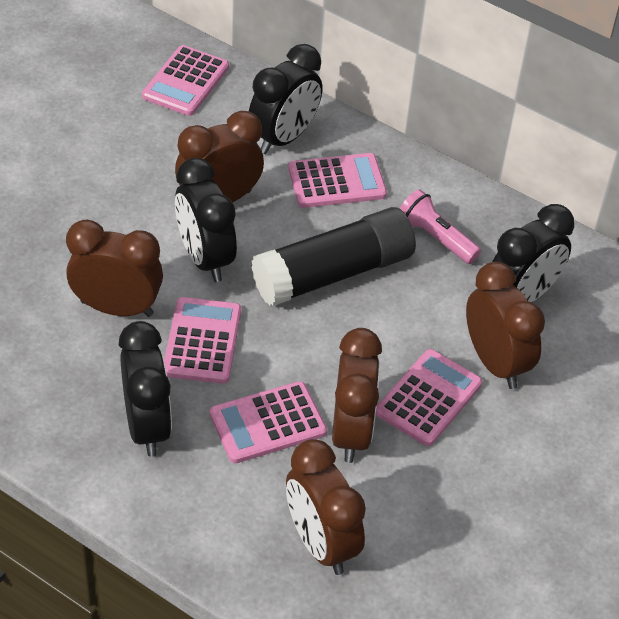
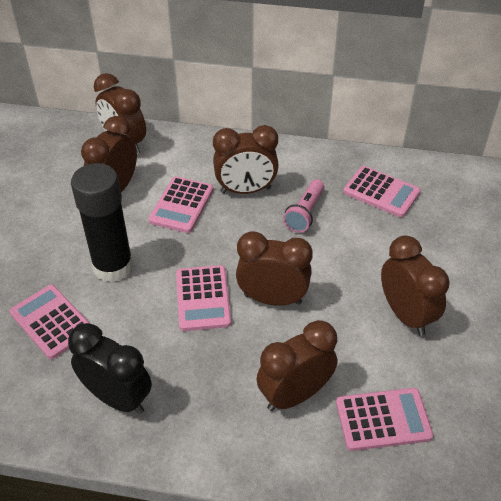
black clock: 4 -> 1
brown clock: 5 -> 6

